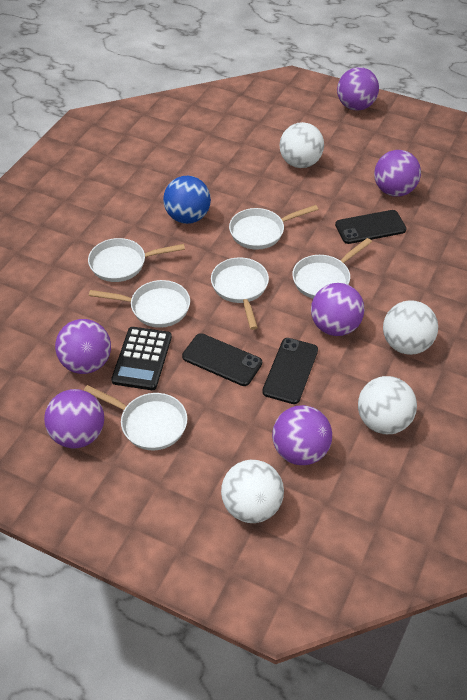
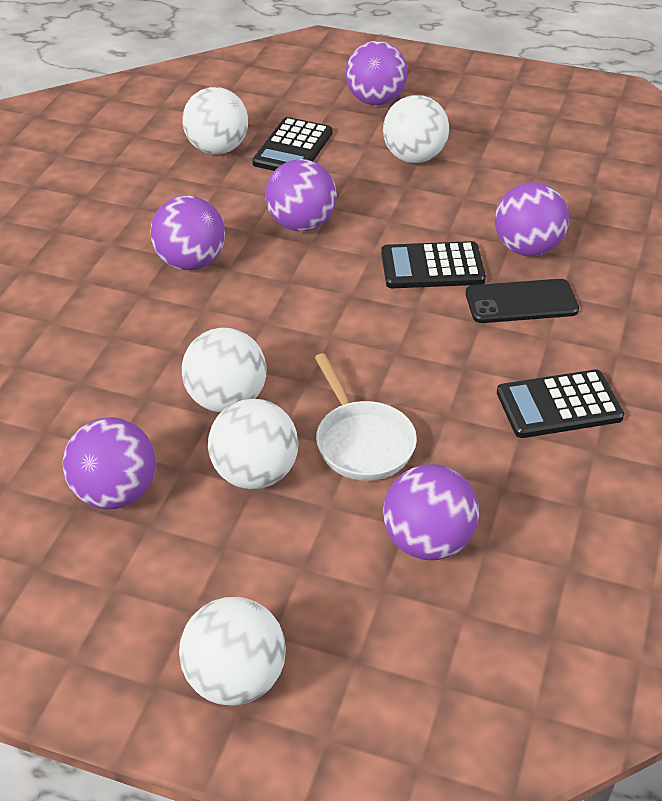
black calculator: 1 -> 3
black phone: 3 -> 1
blue ball: 1 -> 0
white ball: 4 -> 5
white pan: 6 -> 1

